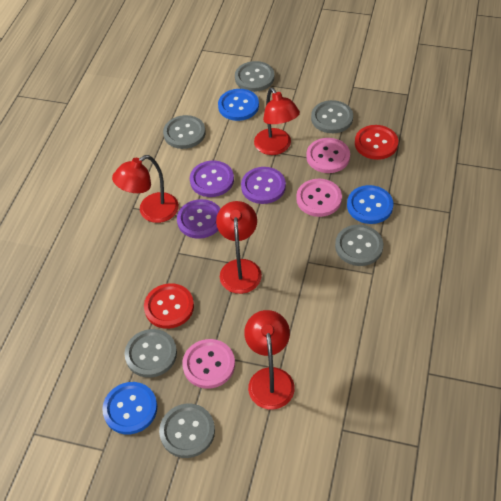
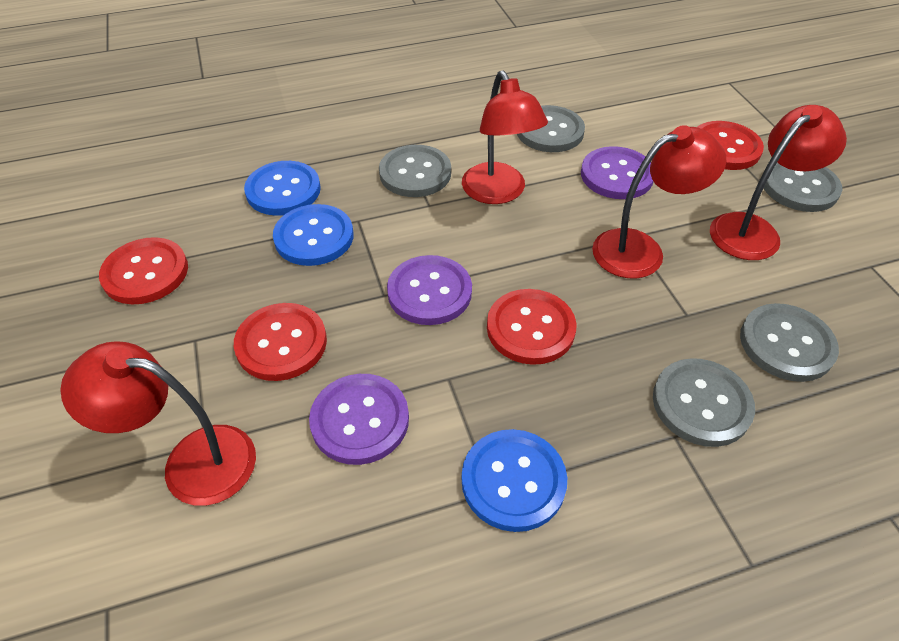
grey button: 6 -> 5
pink button: 3 -> 0
red button: 2 -> 4

